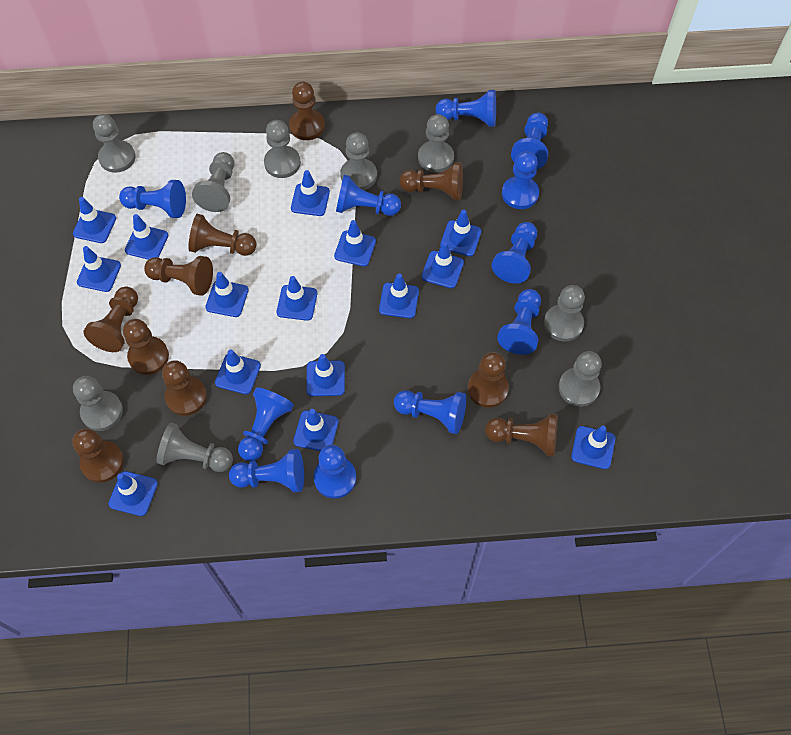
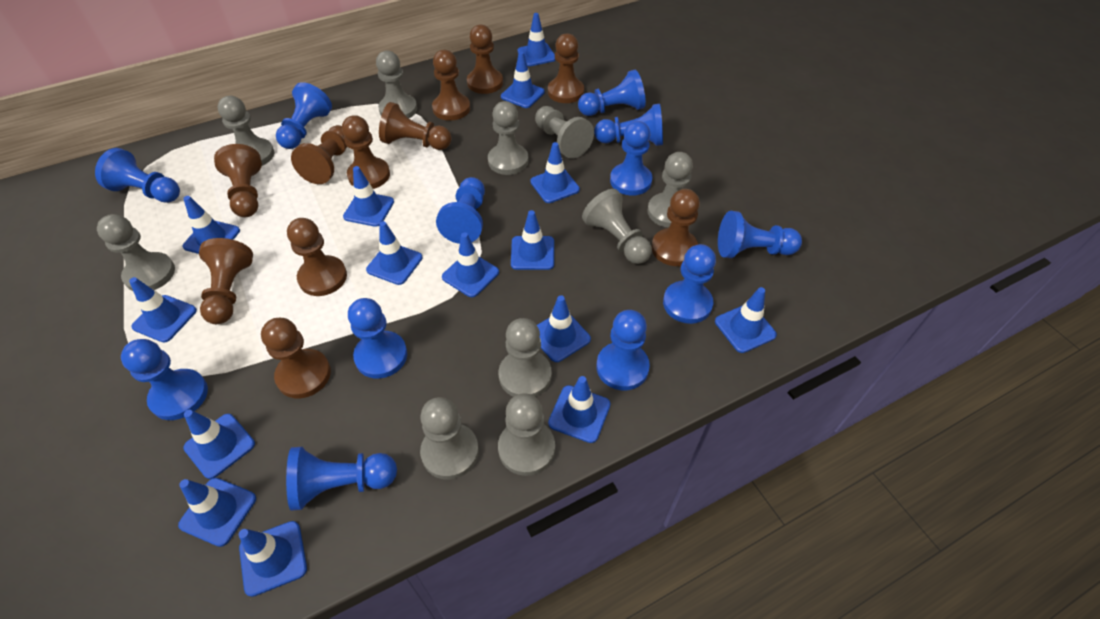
blue pawn: 11 -> 12
brown pawn: 10 -> 11
grey pawn: 9 -> 10

